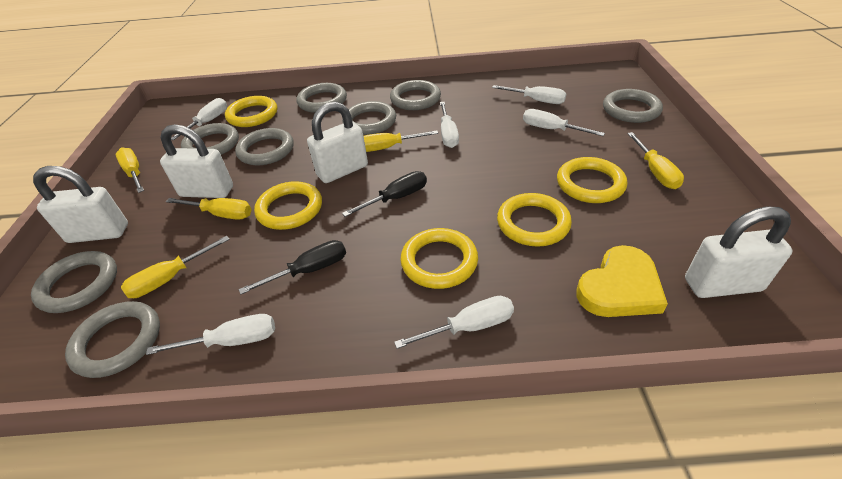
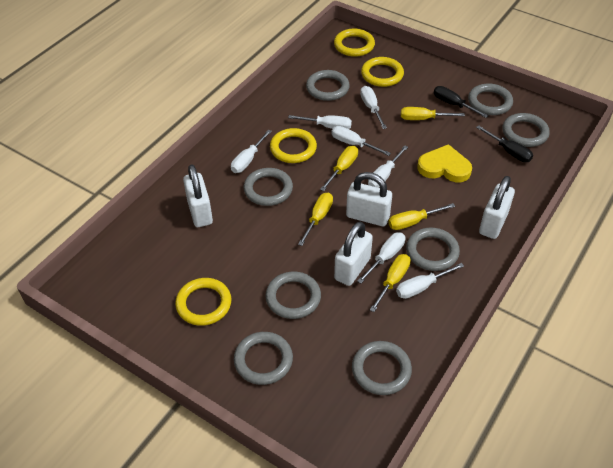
white screwdriver: 6 -> 7
yellow ring: 5 -> 4

